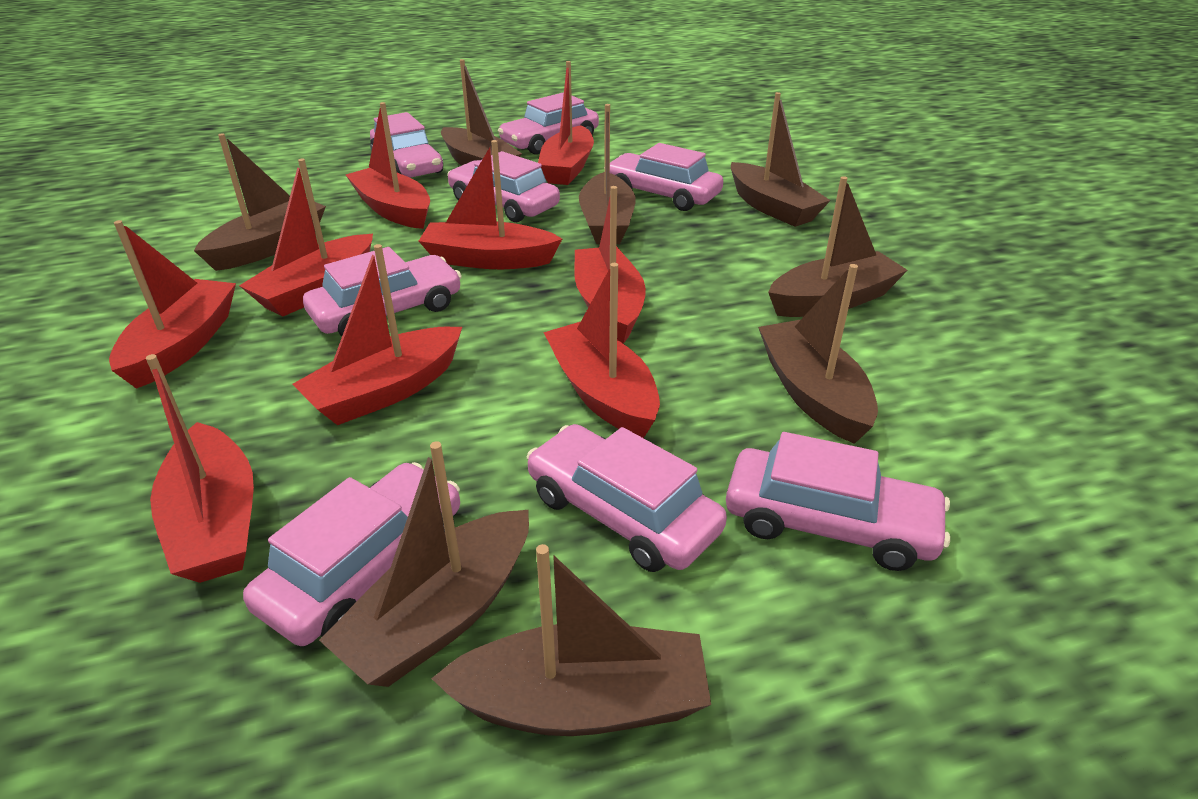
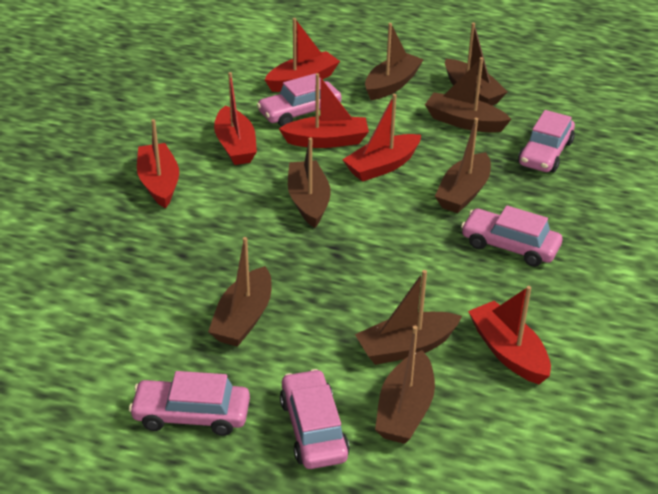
pink car: 8 -> 5
red boat: 9 -> 6

